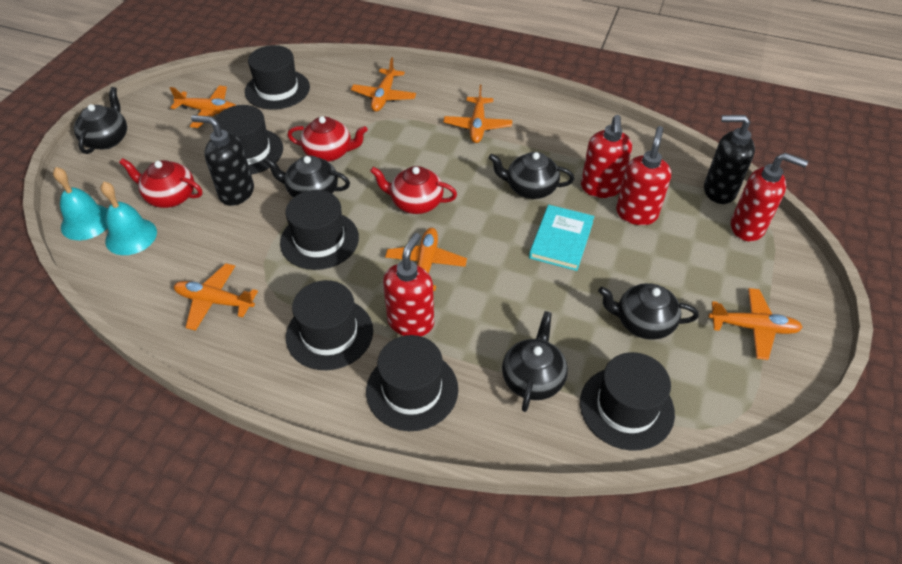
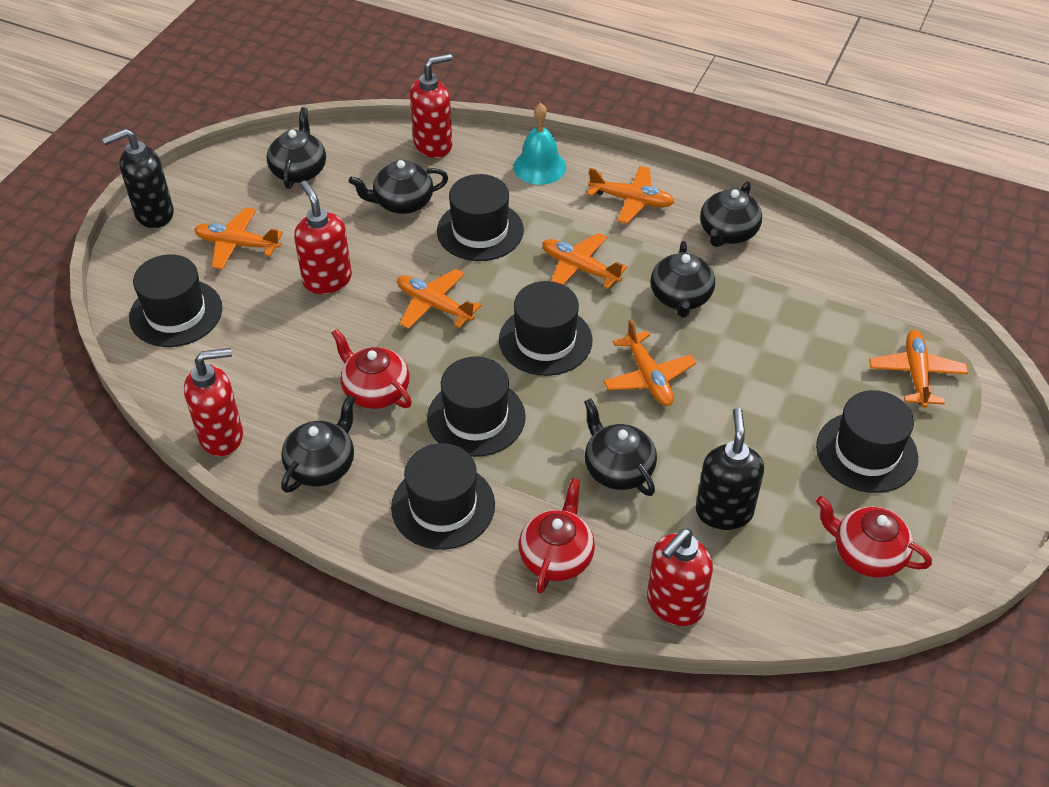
black teapot: 5 -> 6
turquoise bell: 2 -> 1
turquoise book: 1 -> 0

